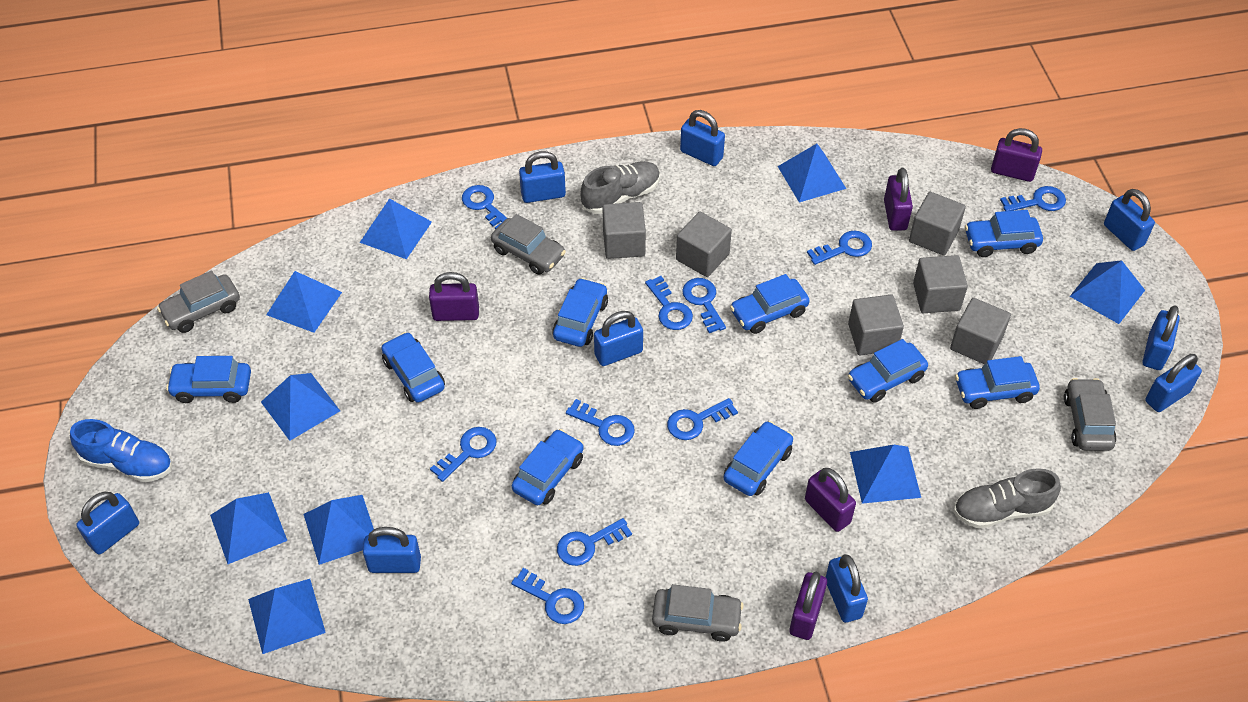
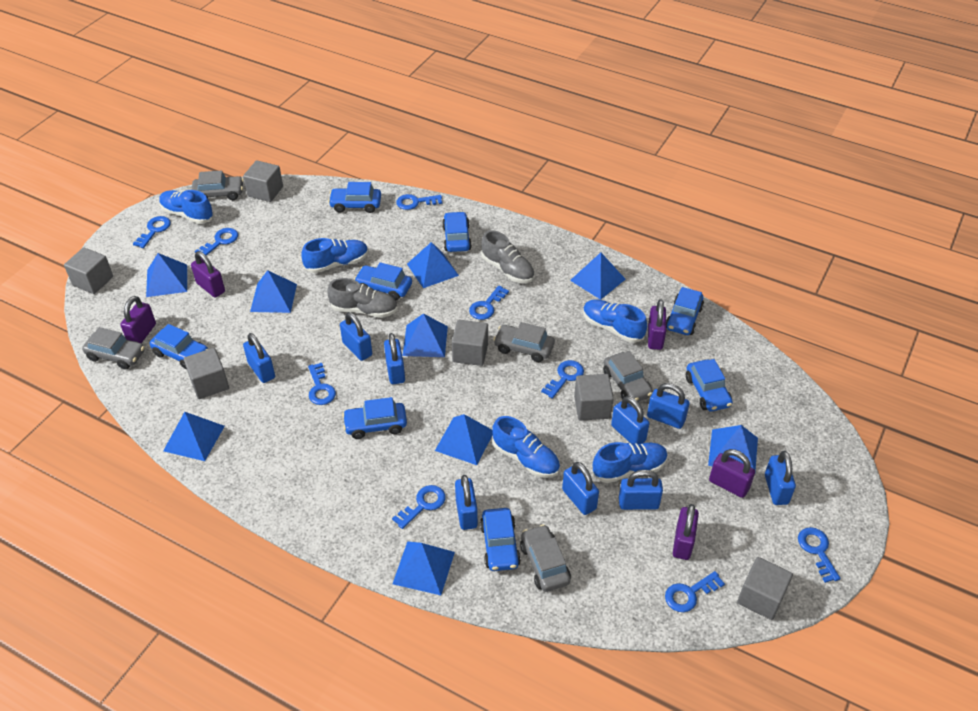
blue car: 9 -> 8
blue key: 10 -> 9
blue shoe: 1 -> 5
grey car: 4 -> 5

